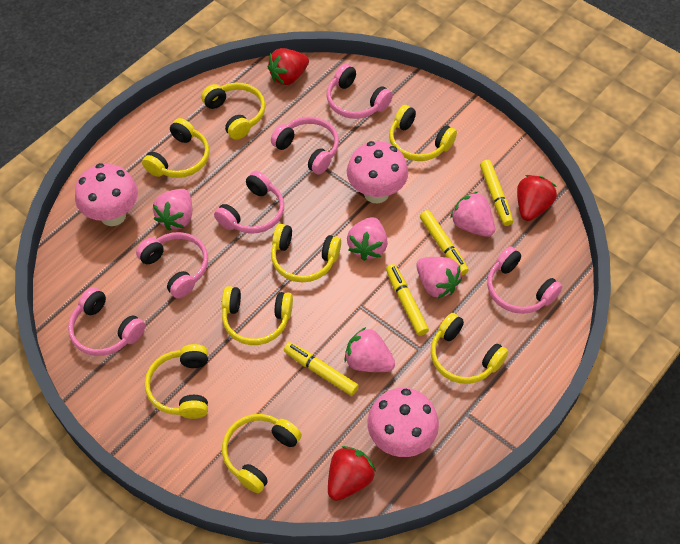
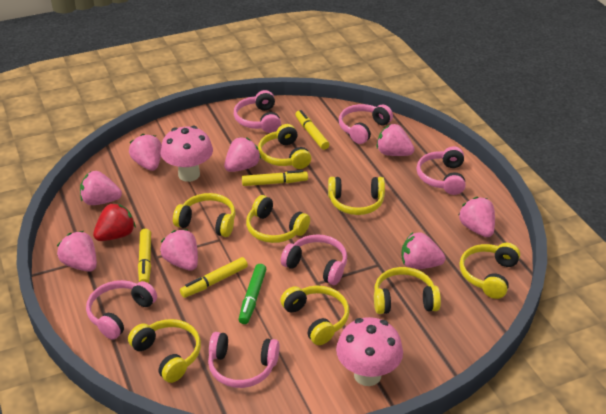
green marker: 0 -> 1
pink mushroom: 3 -> 2
pink strawberry: 5 -> 8
red strawberry: 3 -> 1

